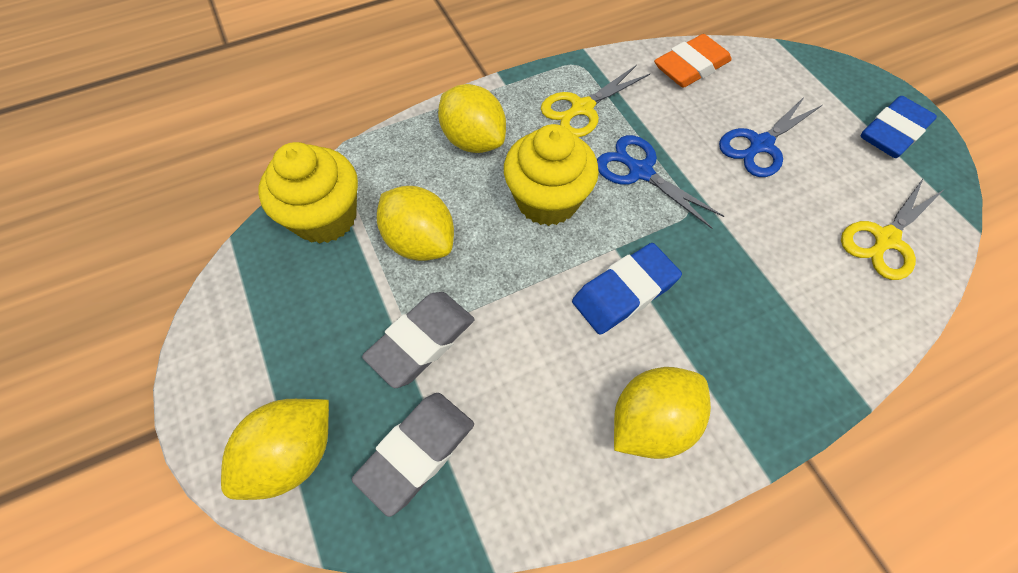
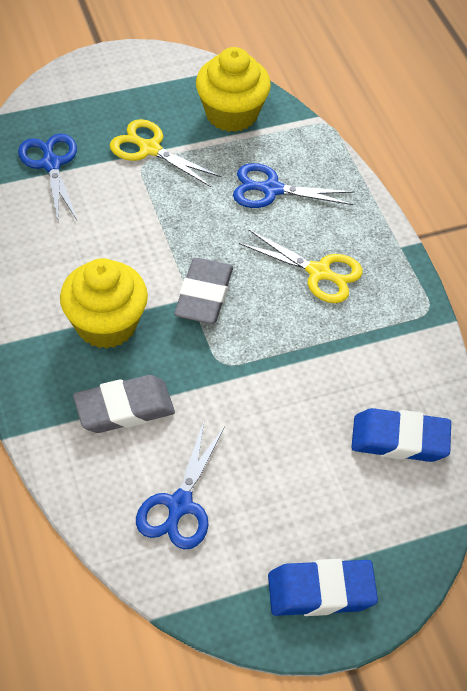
blue scissors: 2 -> 3
orange eraser: 1 -> 0
yellow lemon: 4 -> 0

